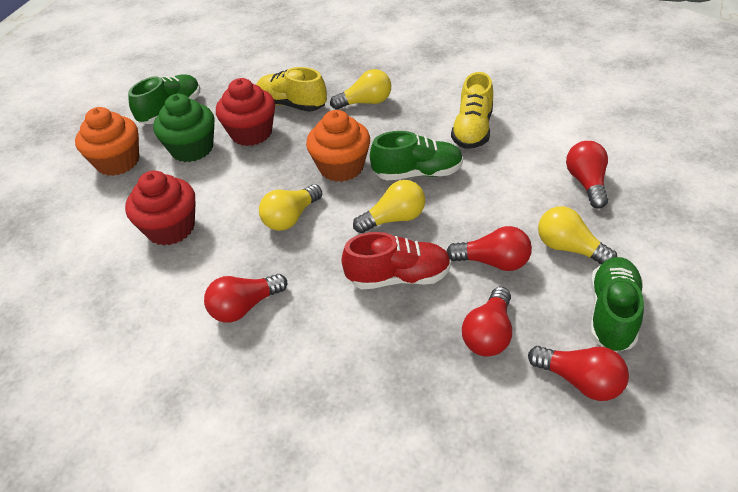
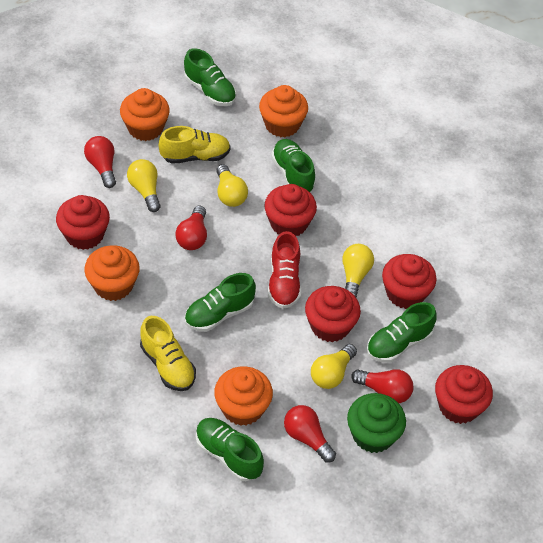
green shoe: 3 -> 5
orange cupcake: 2 -> 4
red cupcake: 2 -> 5
red light bulb: 5 -> 4

